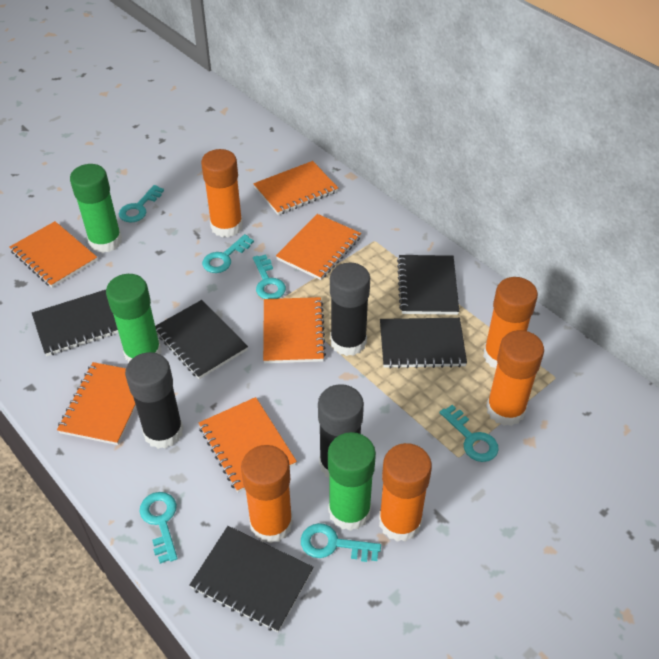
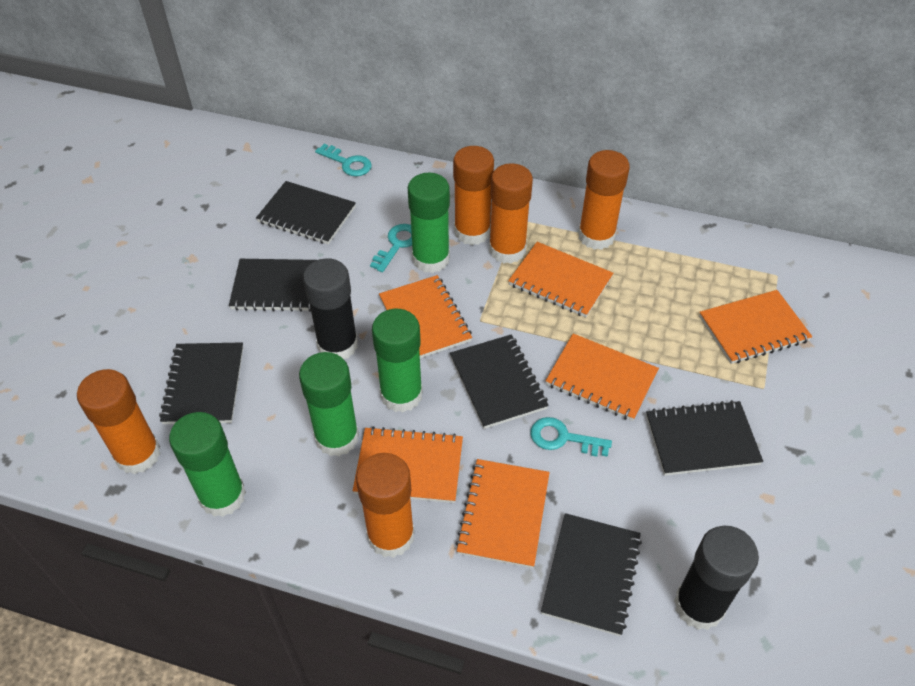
black glue stick: 3 -> 2
black notebook: 5 -> 6
green glue stick: 3 -> 4
turquoise key: 6 -> 3

